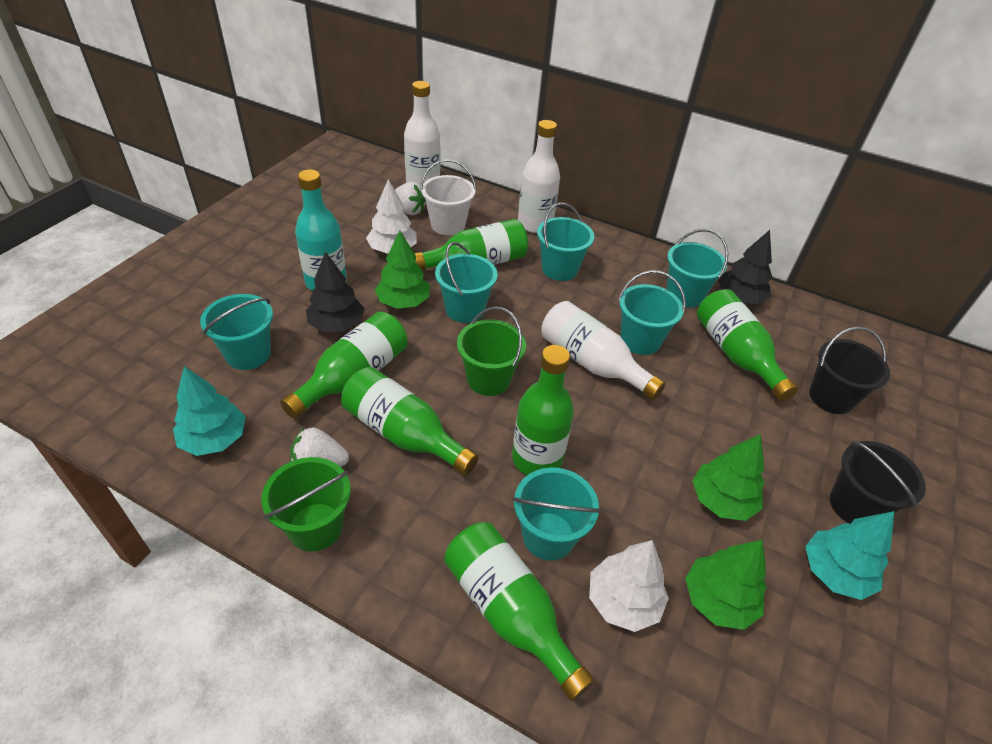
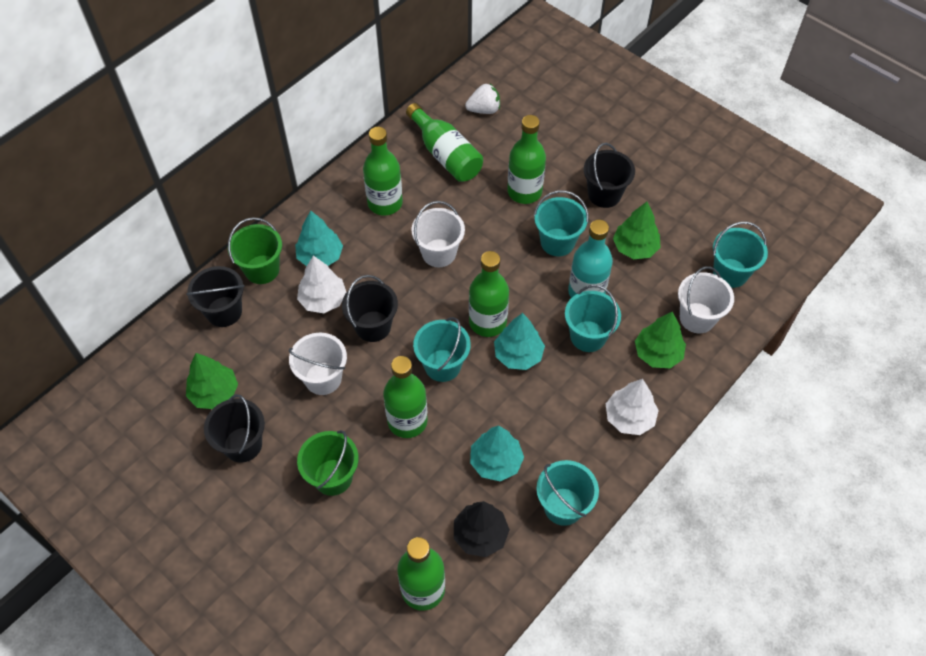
black bucket: 2 -> 4
black tree: 2 -> 1
turquoise bucket: 6 -> 5
turquoise tree: 2 -> 3
white bottle: 3 -> 0
white bucket: 1 -> 3
white strawberry: 2 -> 1

